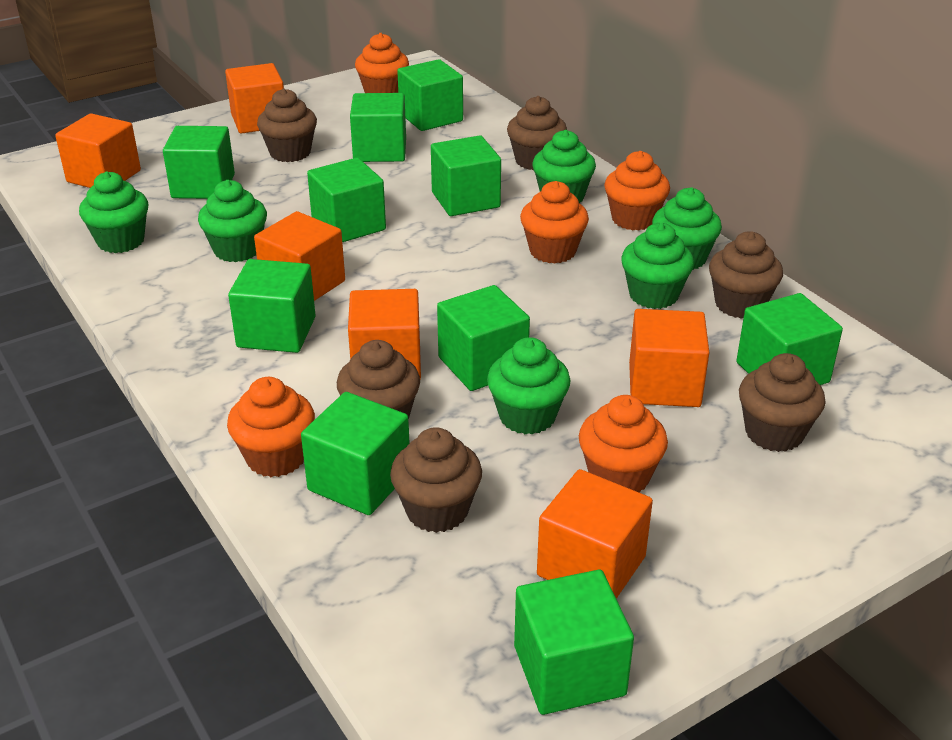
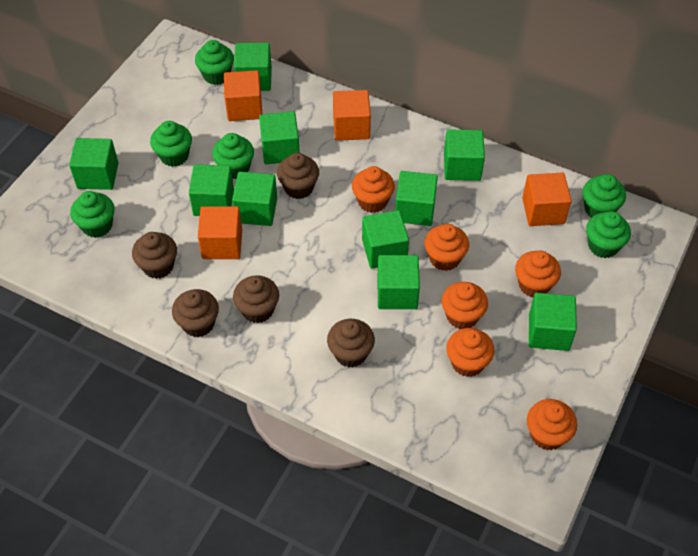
brown cupcake: 6 -> 5
orange cube: 6 -> 4
orange cupcake: 5 -> 6

